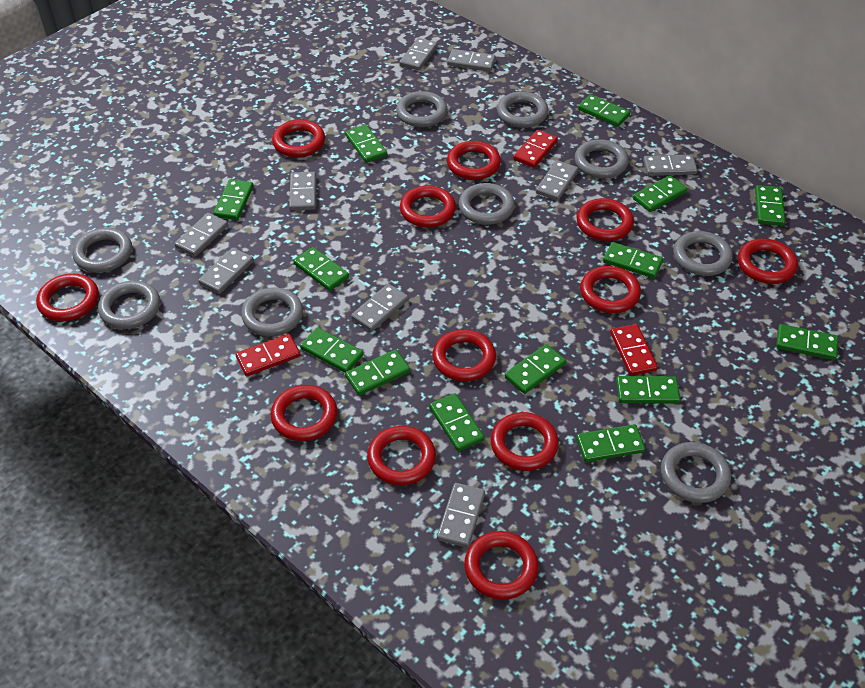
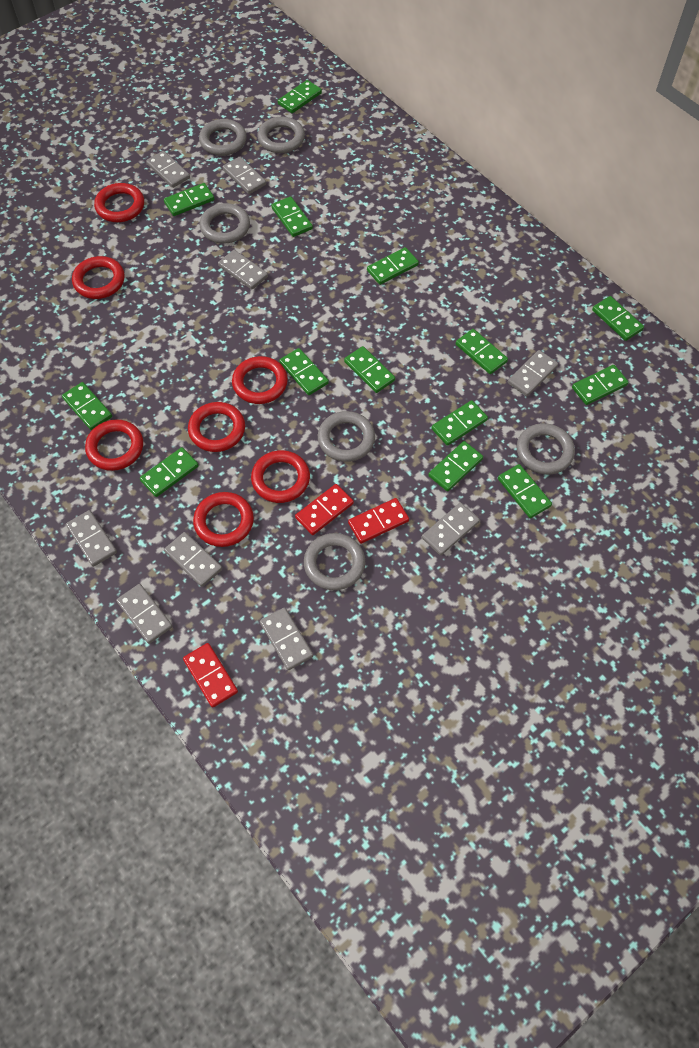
grey ring: 9 -> 6
red ring: 12 -> 7

